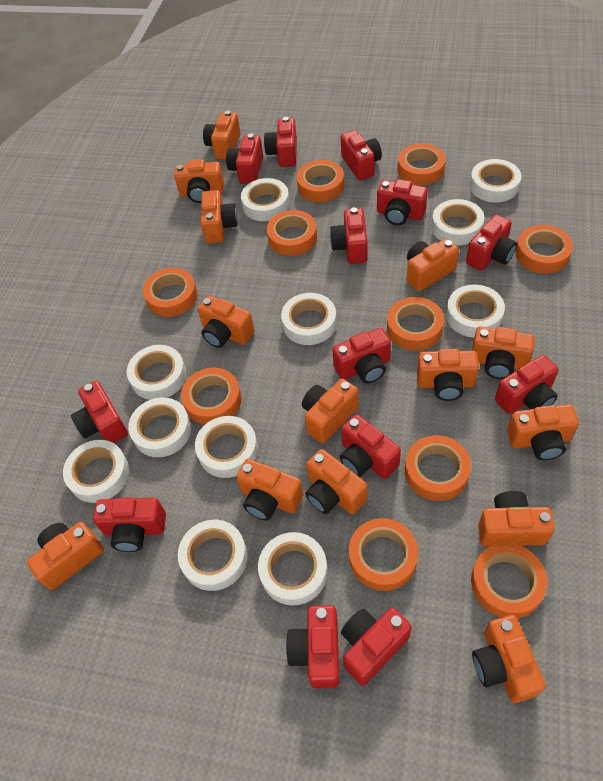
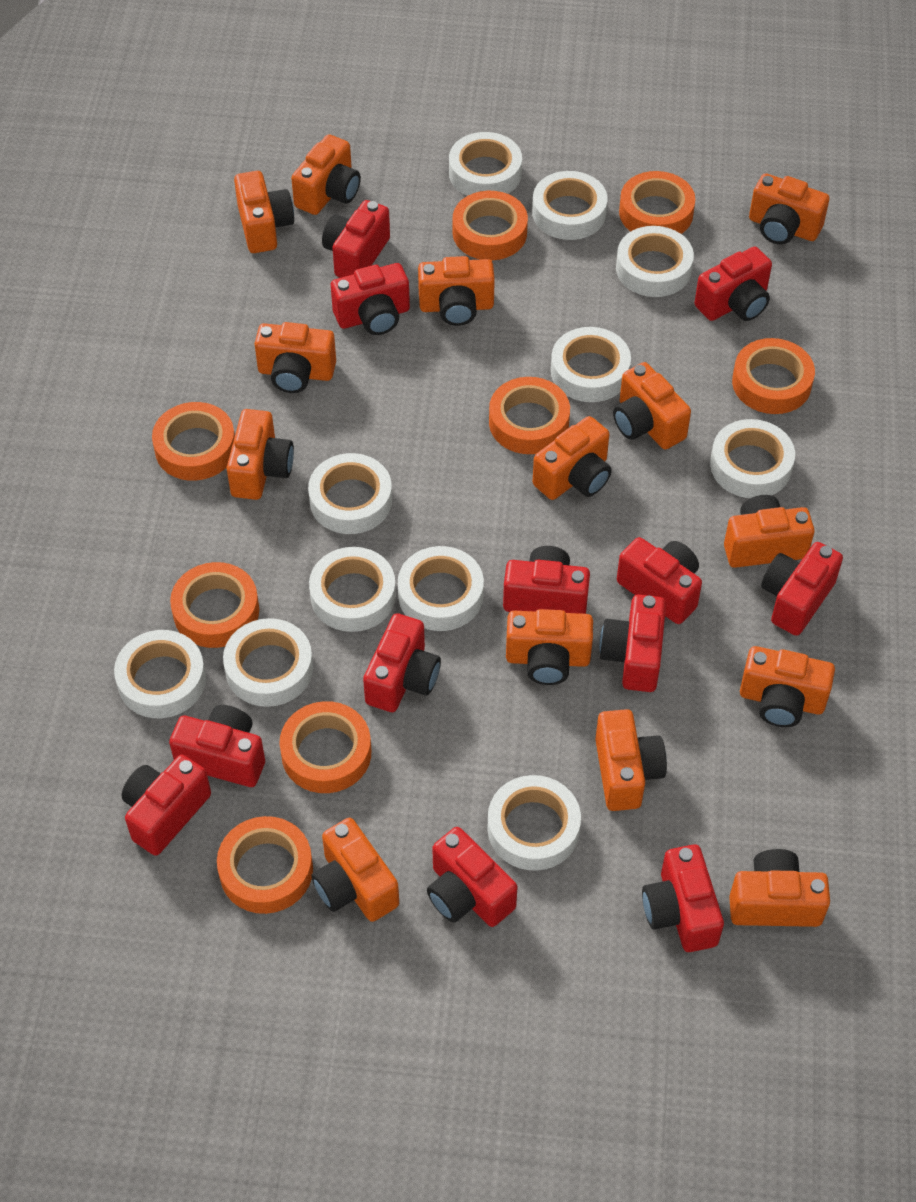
orange tape: 10 -> 8
red camera: 13 -> 12

